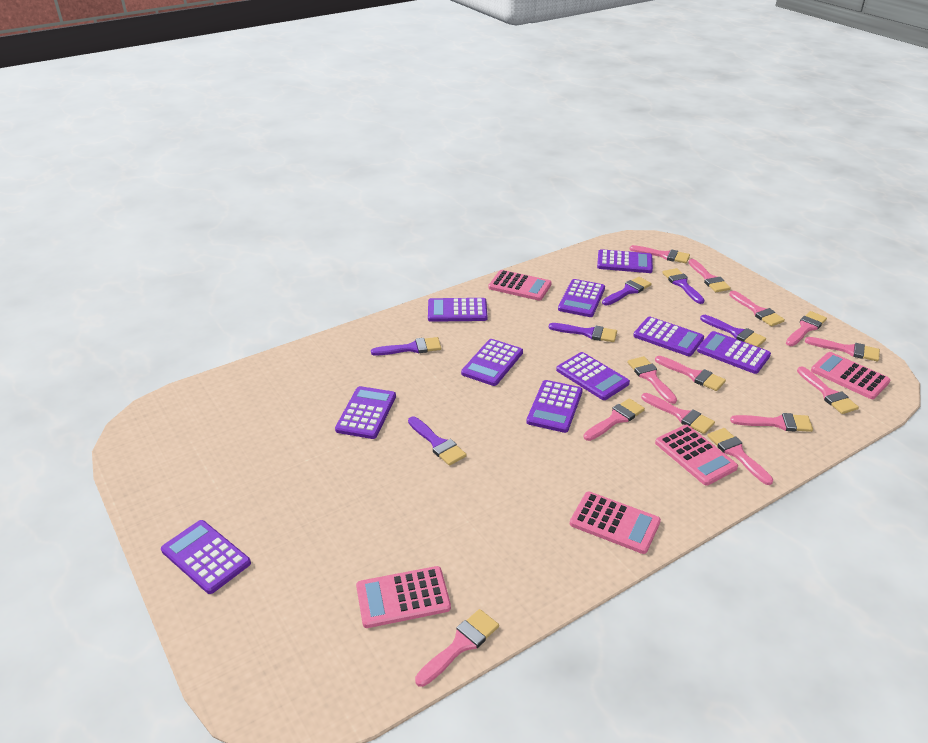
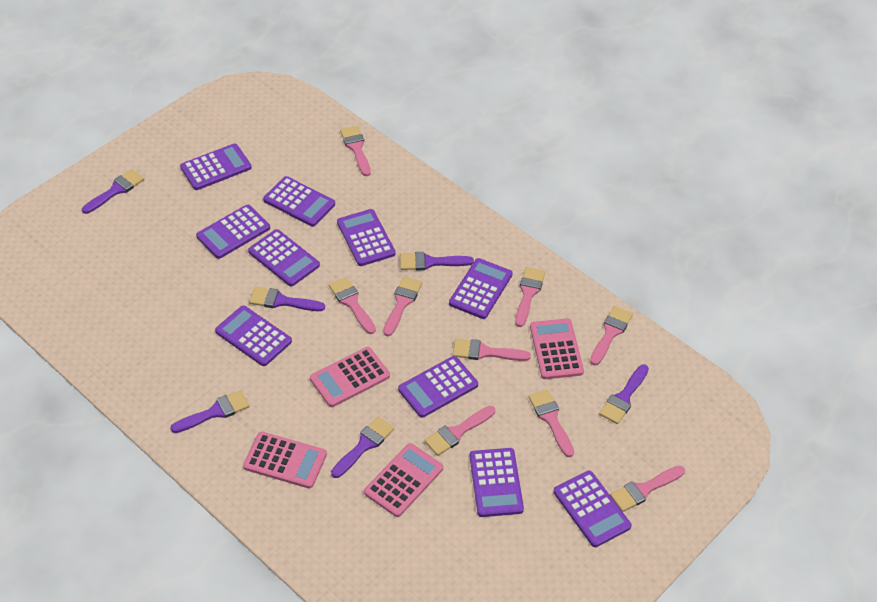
pink brush: 13 -> 9
pink calculator: 5 -> 4

